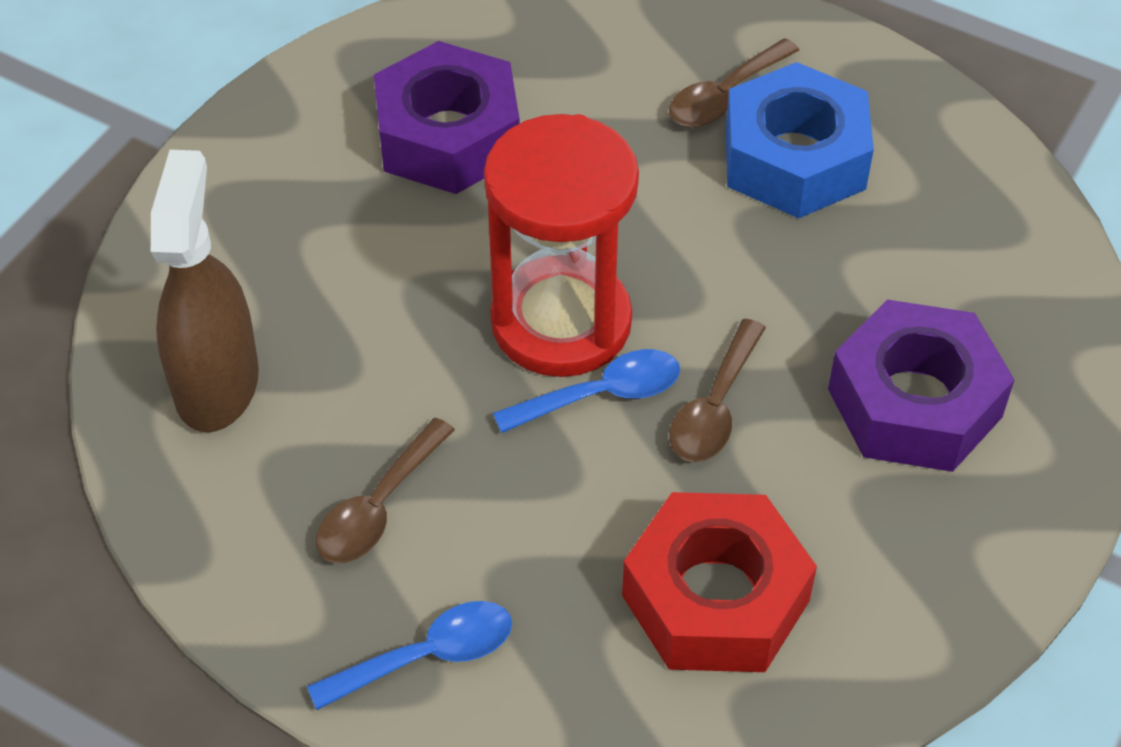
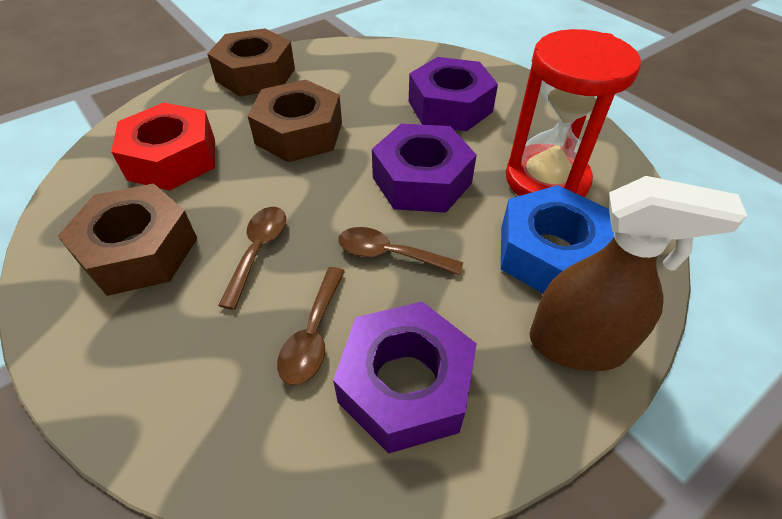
blue spoon: 2 -> 0
brown nut: 0 -> 3
purple nut: 2 -> 3

